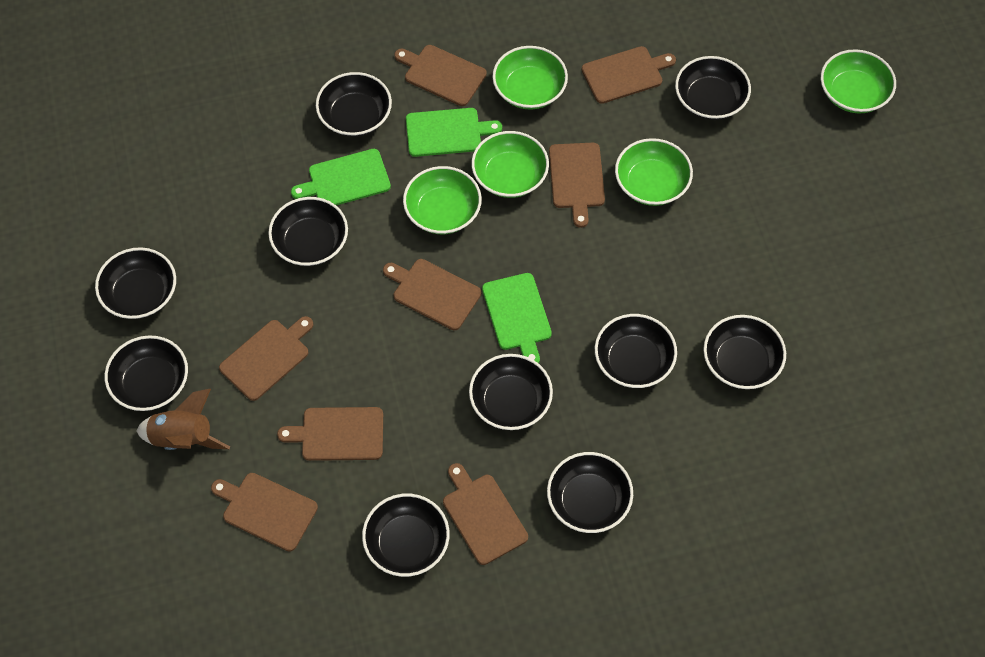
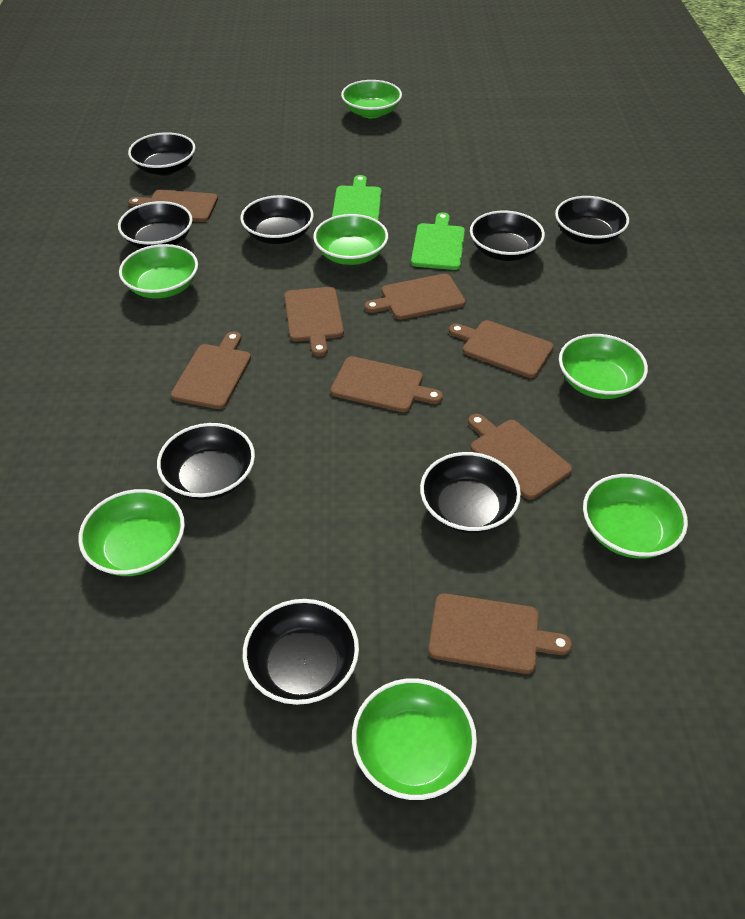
black bowl: 10 -> 8
brown rocket: 1 -> 0
green bowl: 5 -> 7
green cutting board: 3 -> 2

